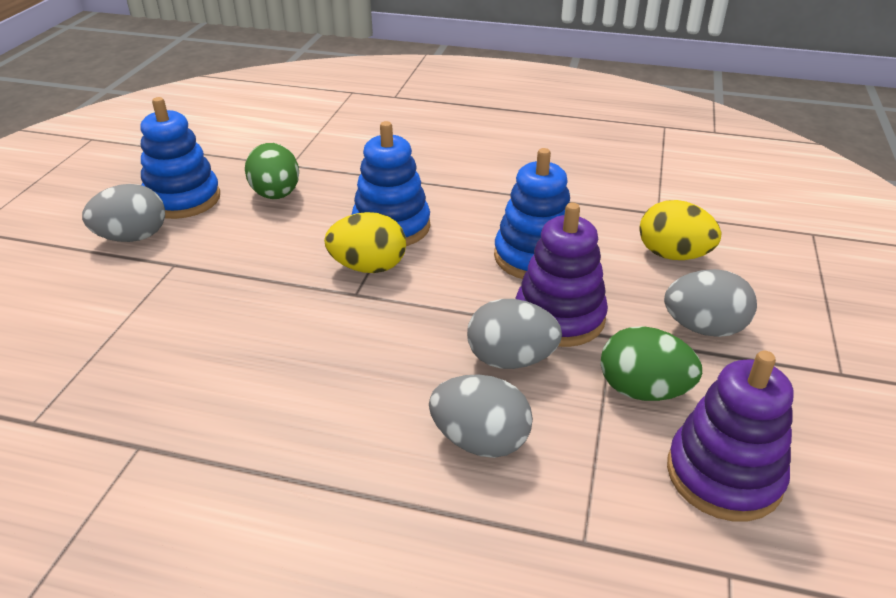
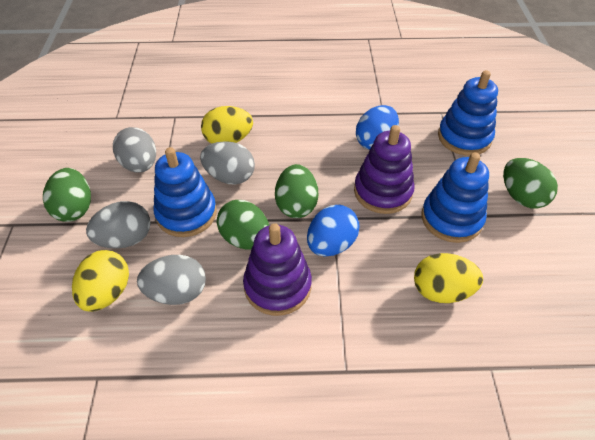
blue egg: 0 -> 2
green egg: 2 -> 4
yellow egg: 2 -> 3

